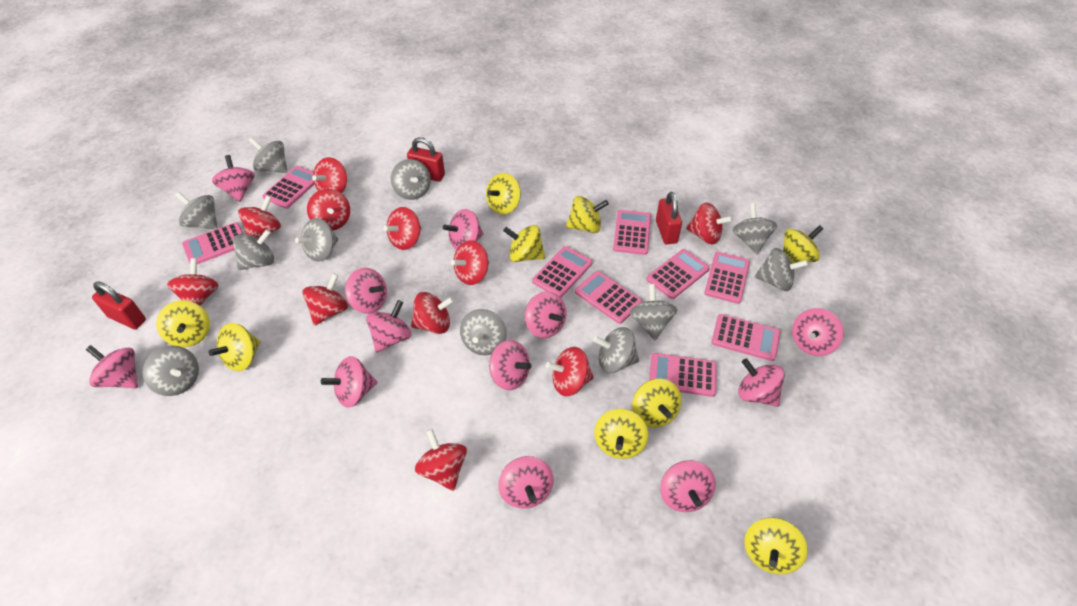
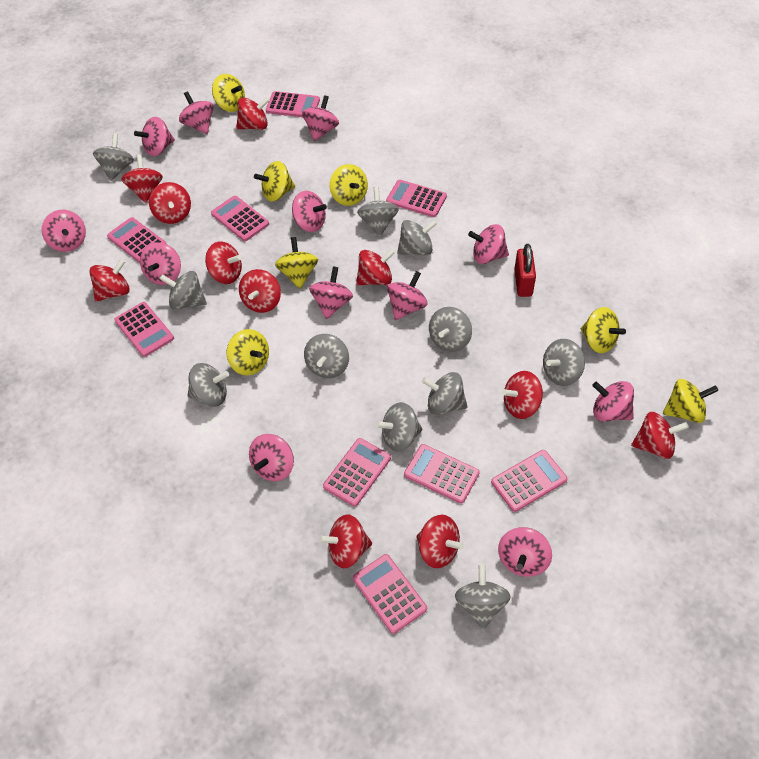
red padlock: 3 -> 1
yellow spinning top: 9 -> 7

